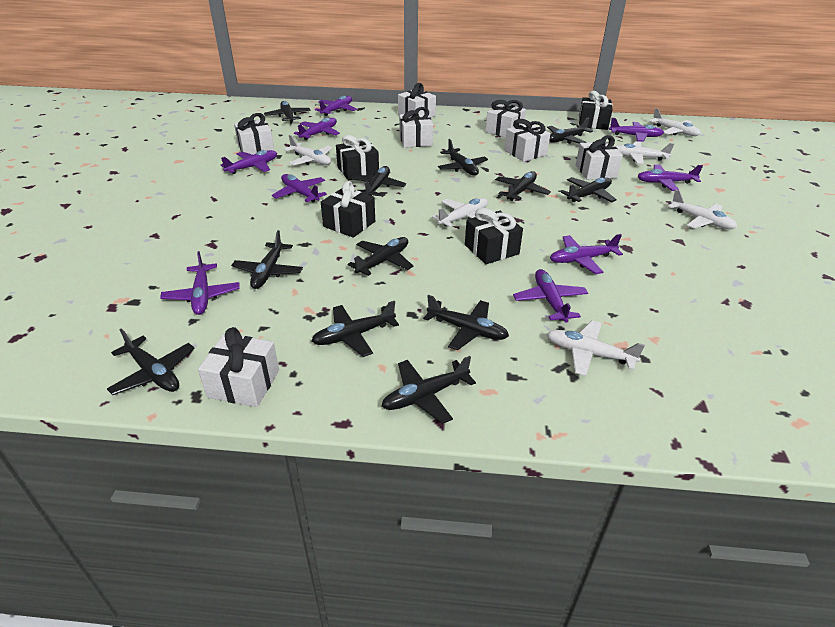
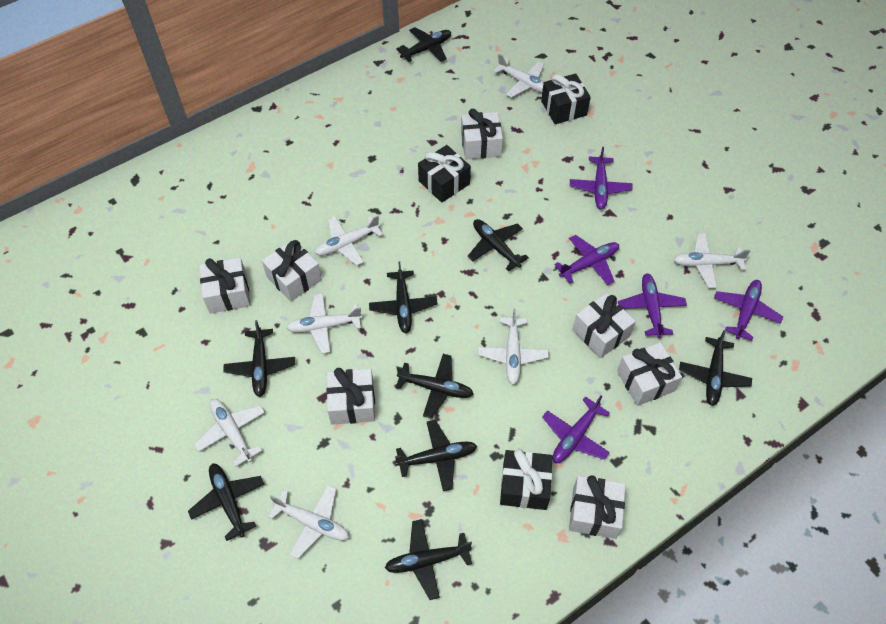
black gift: 4 -> 3
black plane: 12 -> 9
purple plane: 9 -> 5
white plane: 6 -> 7

